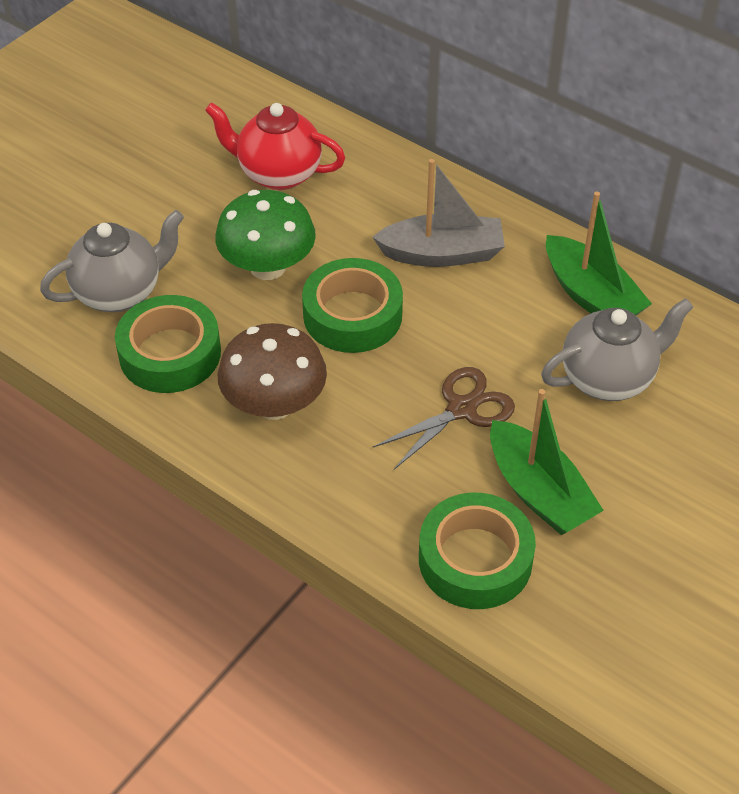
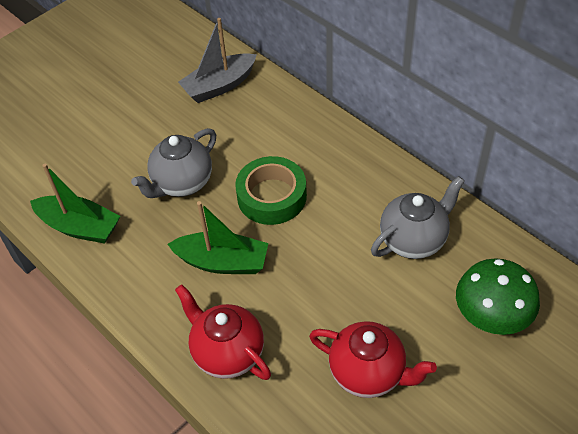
brown mushroom: 1 -> 0
brown scissors: 1 -> 0
green tape: 3 -> 1
red teapot: 1 -> 2

